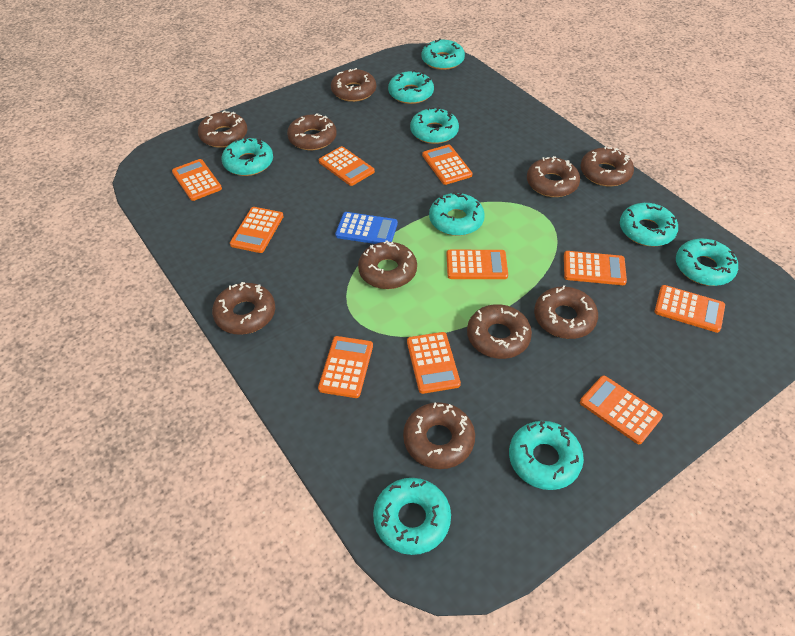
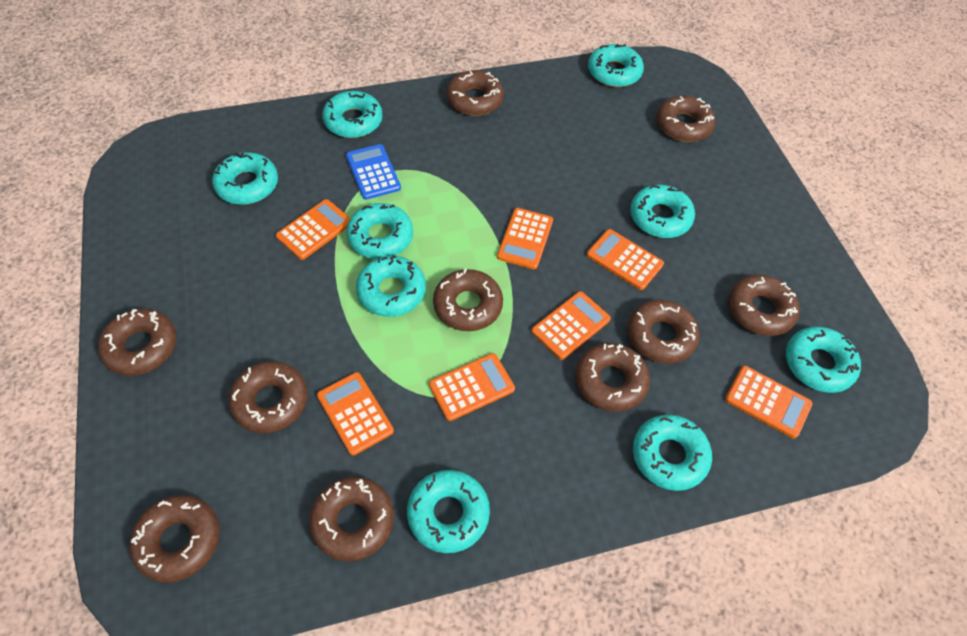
orange calculator: 10 -> 7

